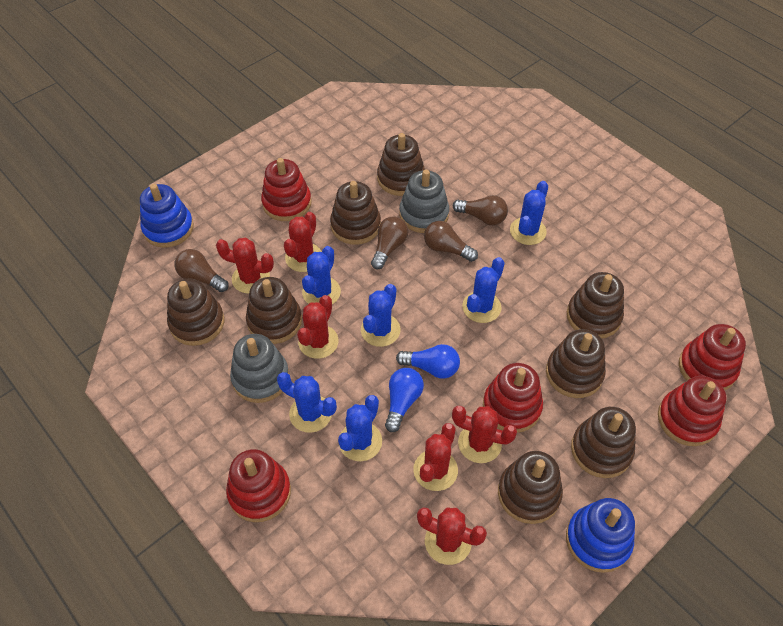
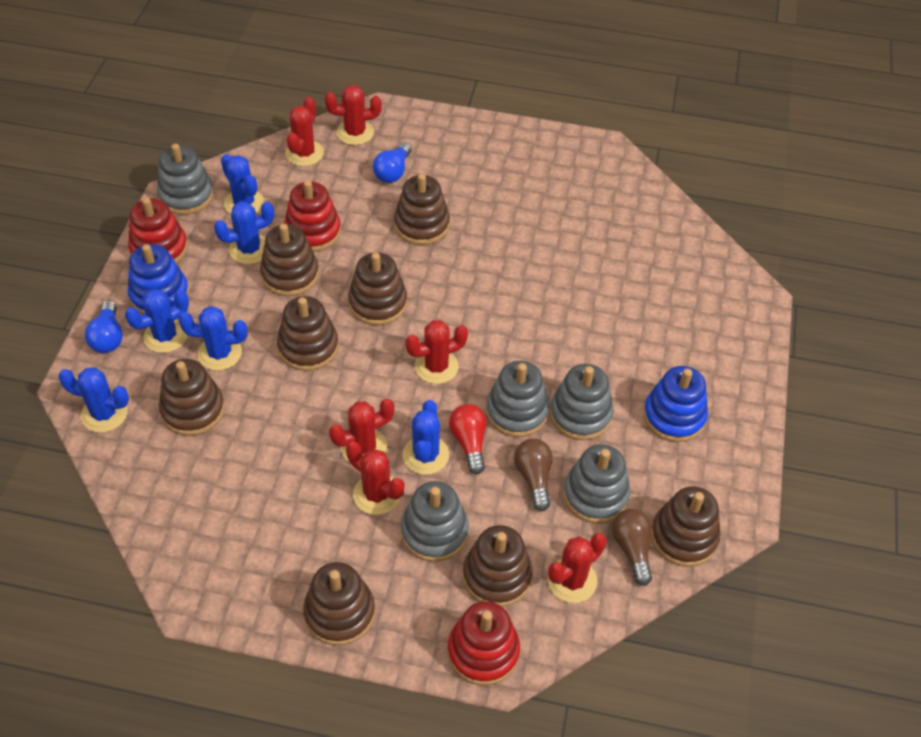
brown light bulb: 4 -> 2
grey stacking toy: 2 -> 5
red light bulb: 0 -> 1
red stacking toy: 5 -> 3

